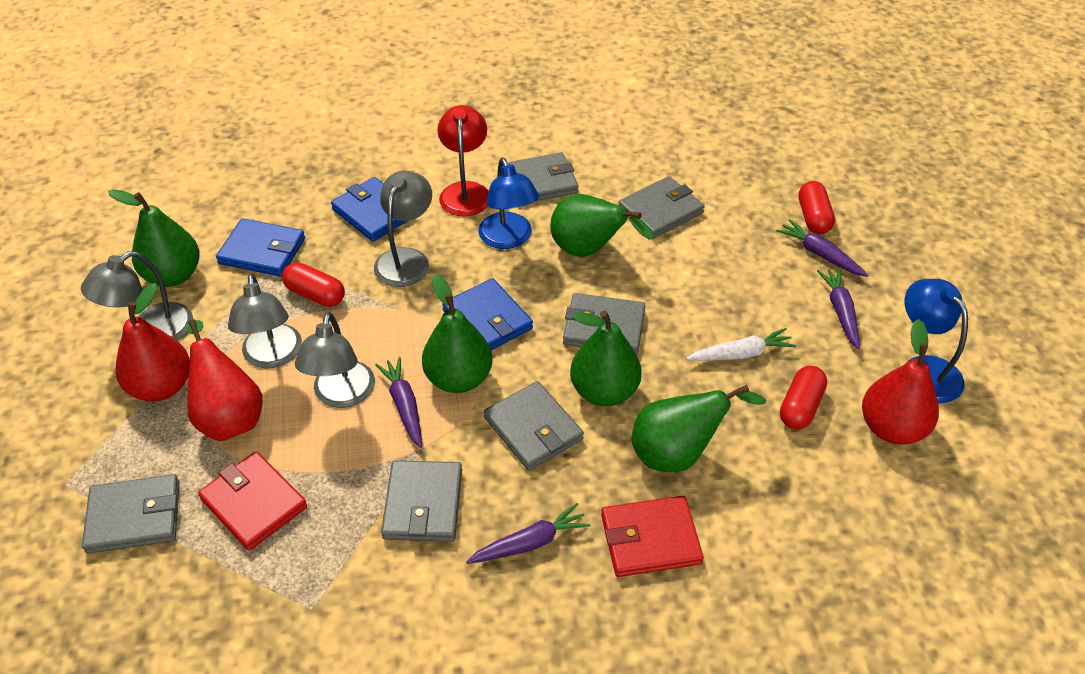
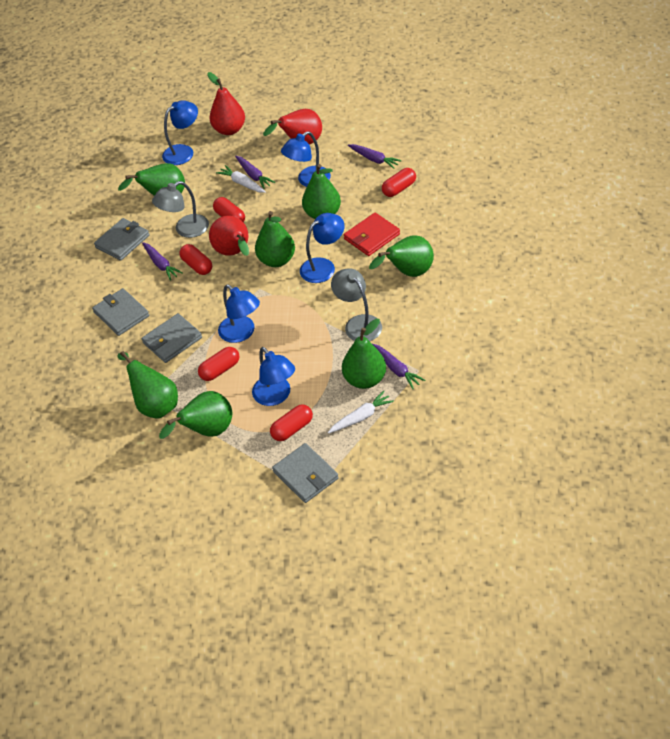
blue lamp: 2 -> 5
blue wallet: 3 -> 0
green pear: 5 -> 7
grey lamp: 4 -> 2
grey wallet: 6 -> 4
red capsule: 3 -> 5
red lamp: 1 -> 0
red wallet: 2 -> 1
white carrot: 1 -> 2

